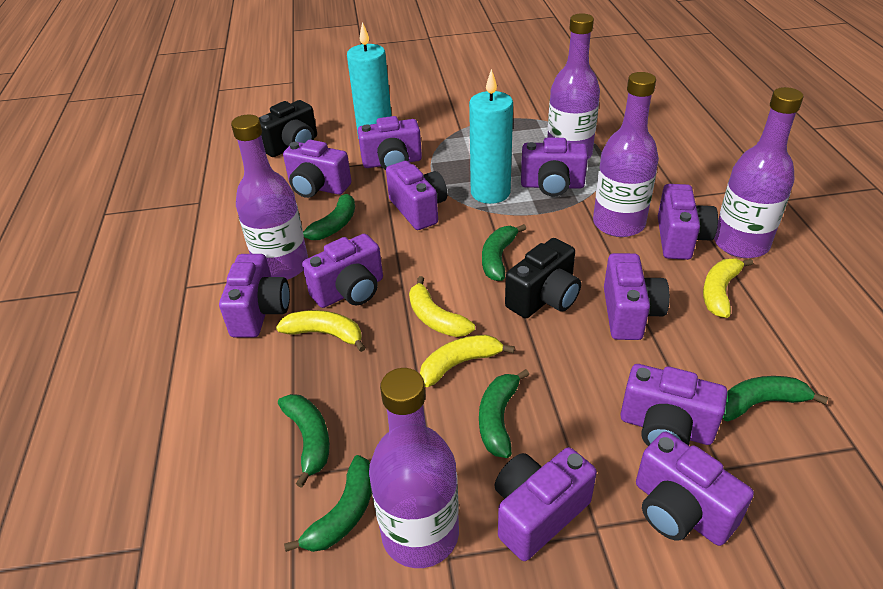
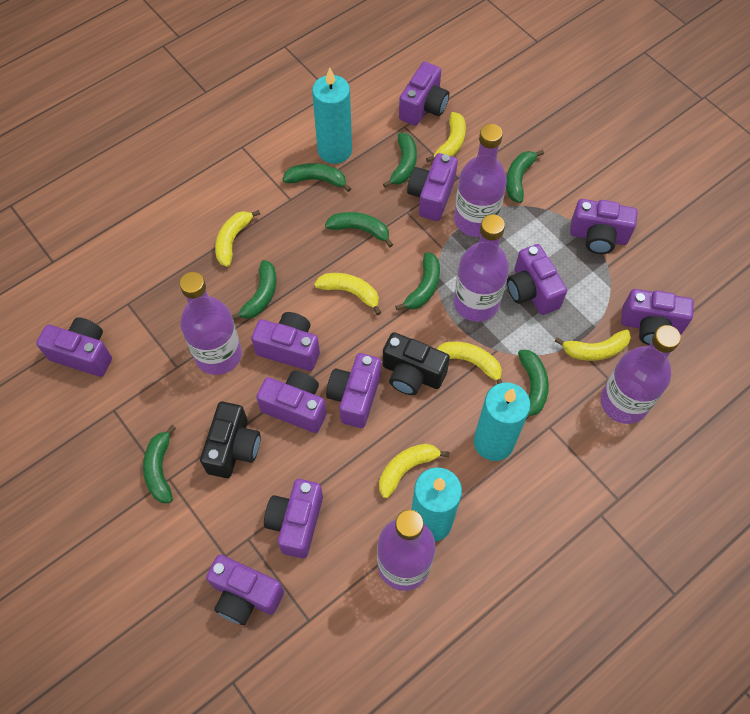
green banana: 6 -> 8
turquoise candle: 2 -> 3
yellow banana: 4 -> 6

